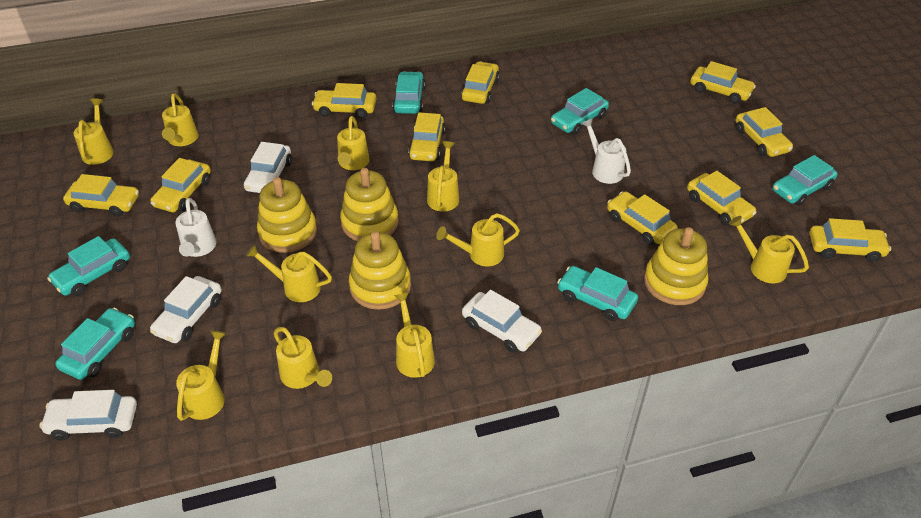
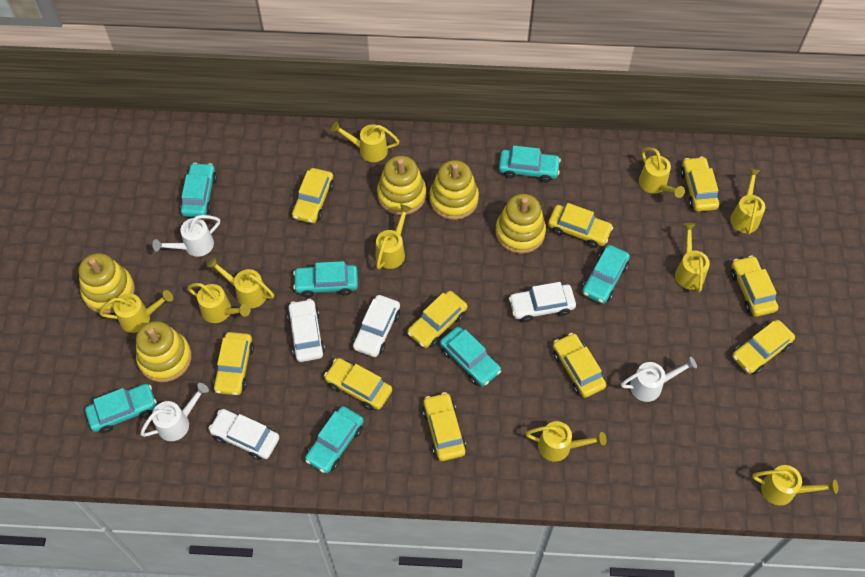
turquoise car: 6 -> 7
white watering can: 2 -> 3
yellow stacking toy: 4 -> 5

